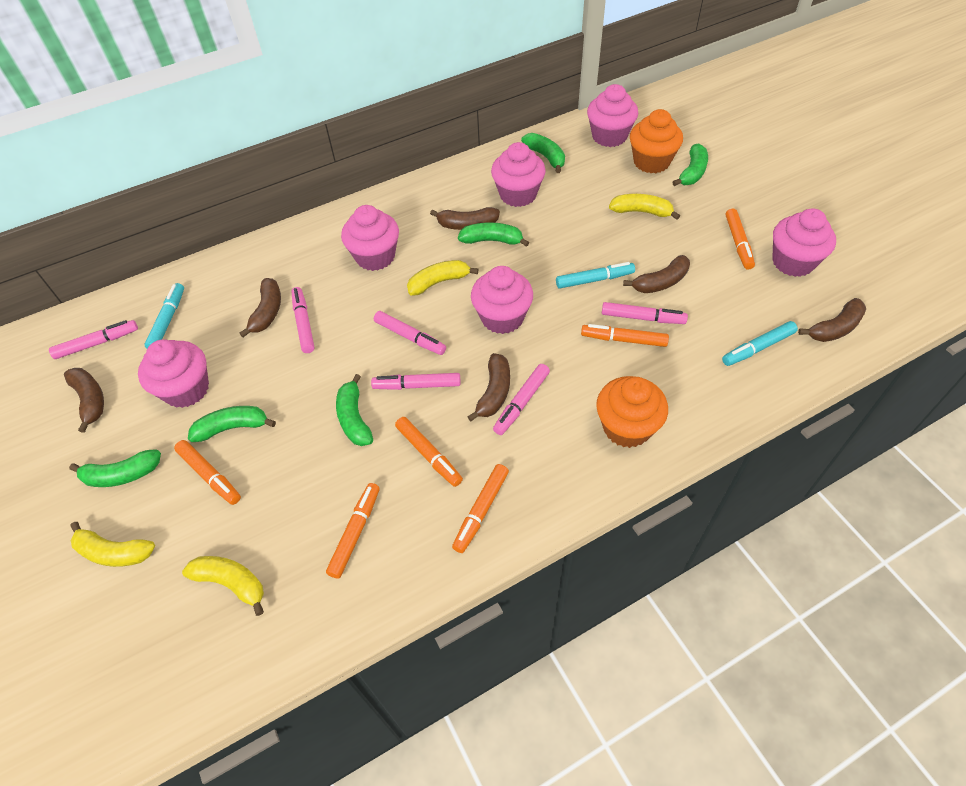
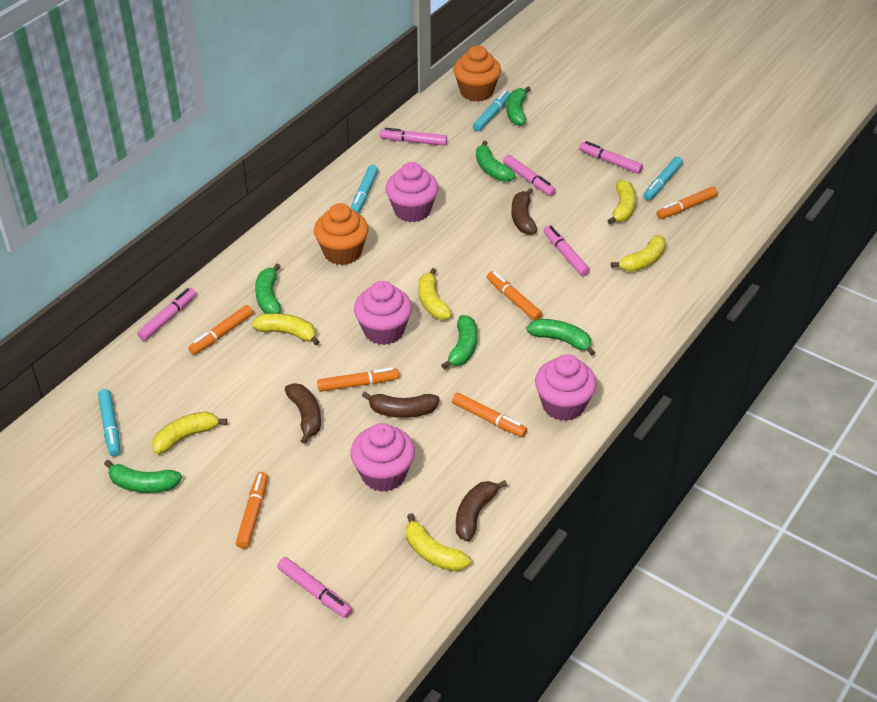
brown banana: 6 -> 4
pink cupcake: 6 -> 4
turquoise marker: 3 -> 4
yellow banana: 4 -> 6

